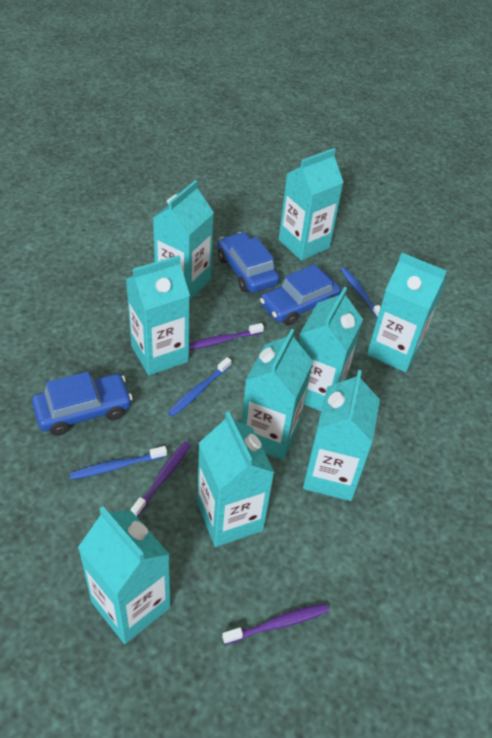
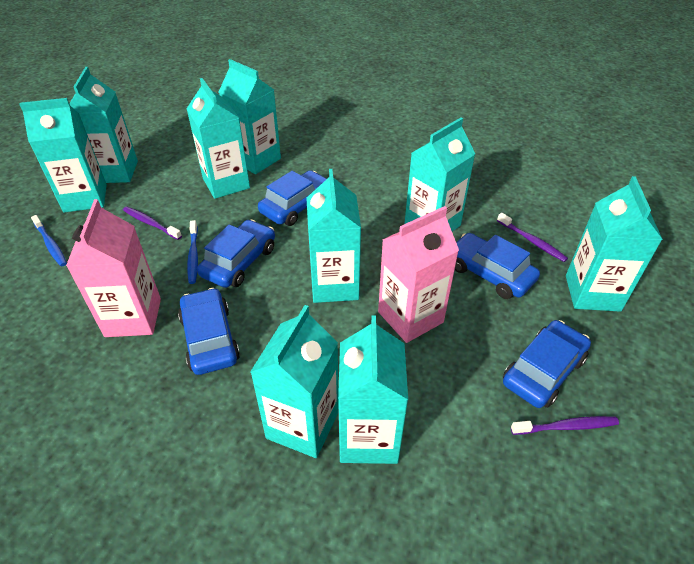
blue car: 3 -> 5
blue toothbrush: 3 -> 2
pink carton: 0 -> 2

